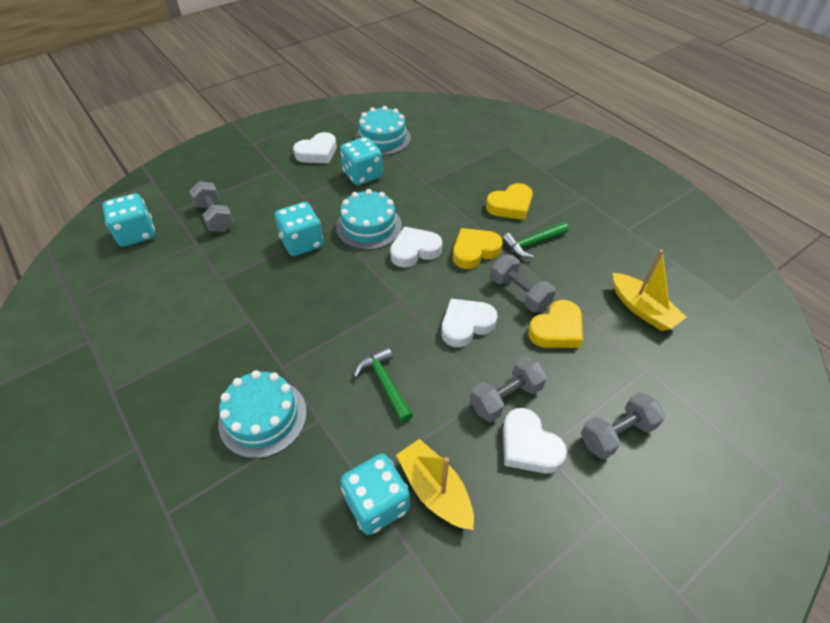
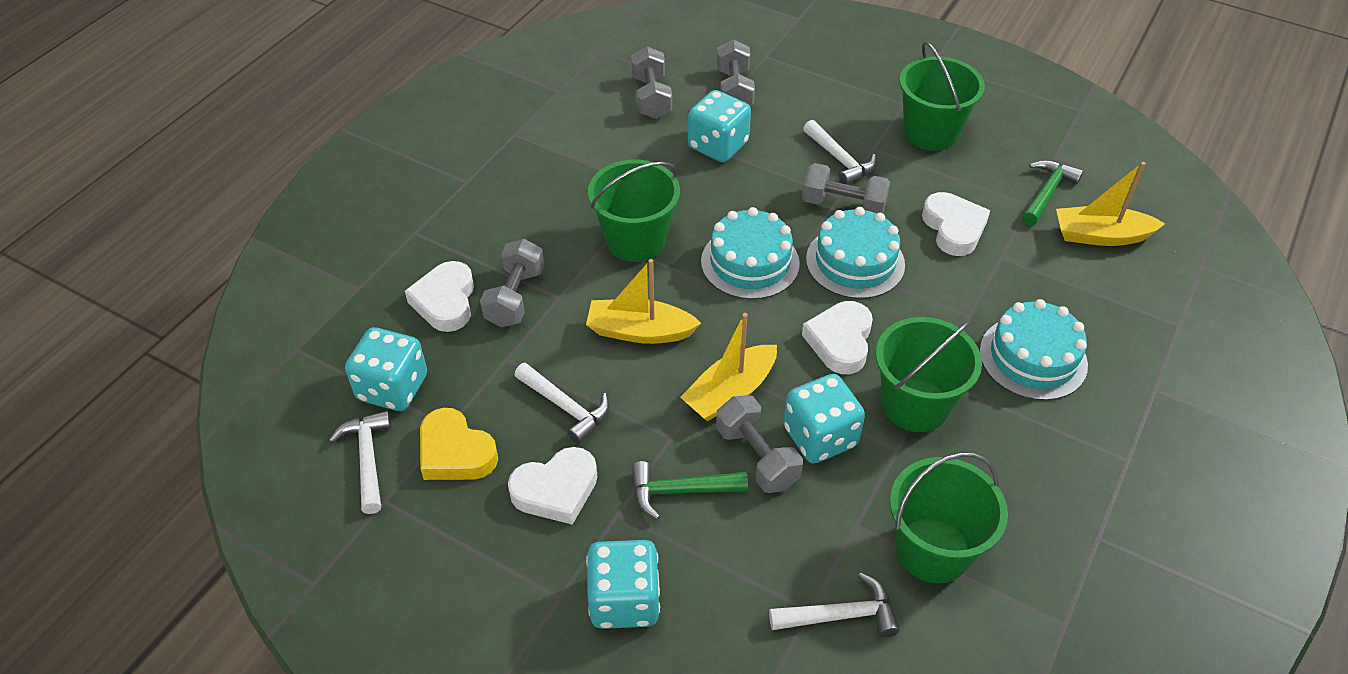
green bucket: 0 -> 4
grey dumbbell: 4 -> 5
white hammer: 0 -> 4
yellow boat: 2 -> 3
yellow heart: 3 -> 1

